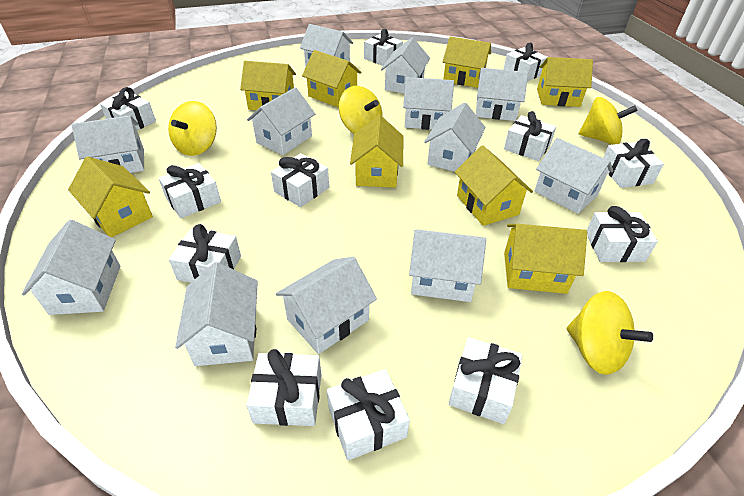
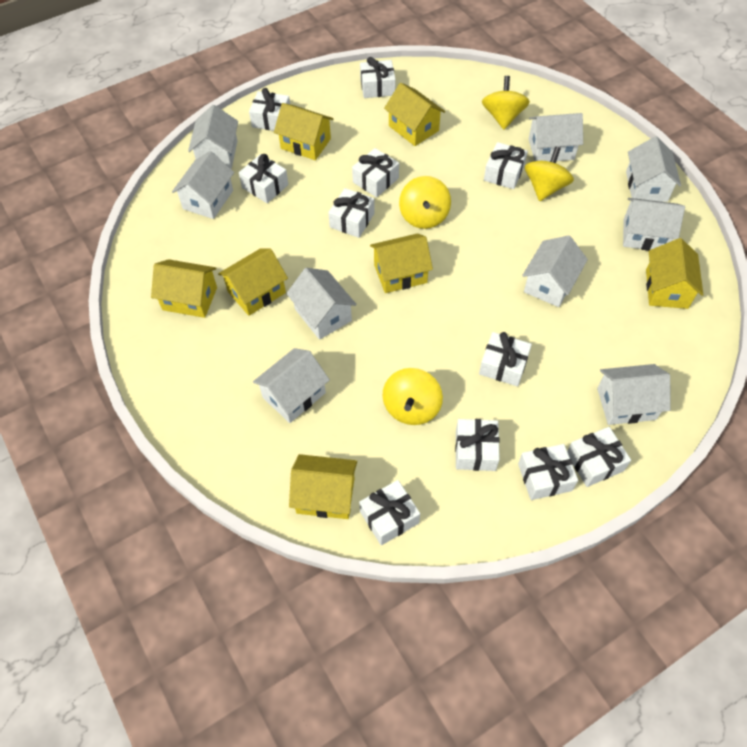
white gift: 12 -> 11
white house: 12 -> 9
yellow house: 8 -> 7

